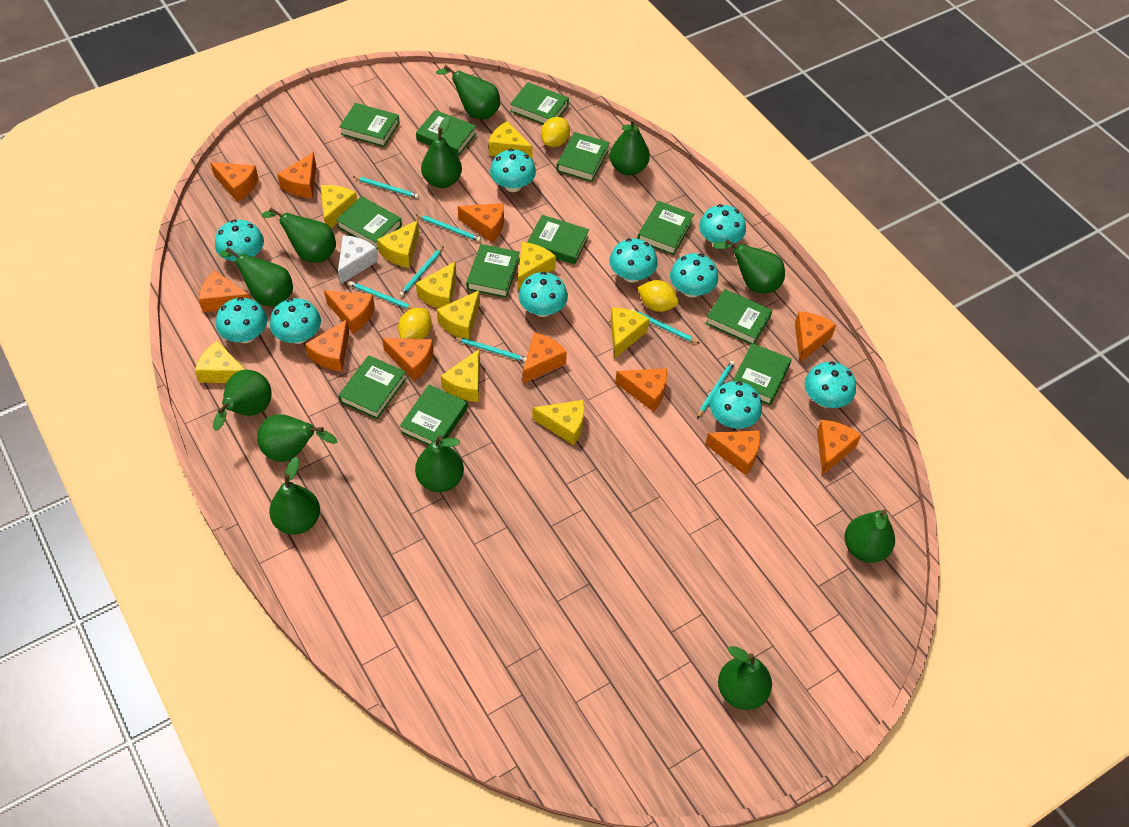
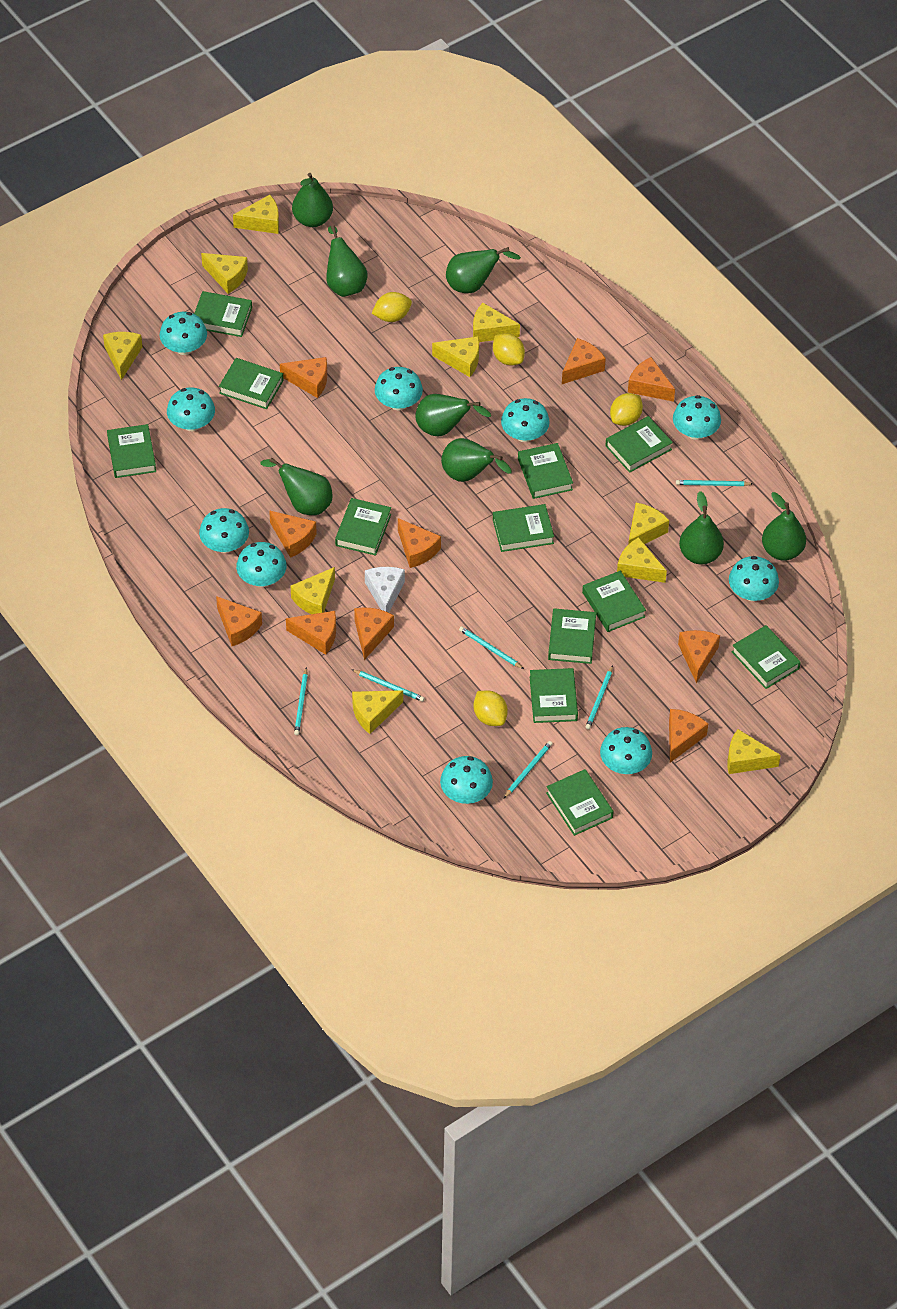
green pear: 12 -> 8
orange cheese: 12 -> 10
turquoise pencil: 7 -> 6
yellow lemon: 3 -> 4

